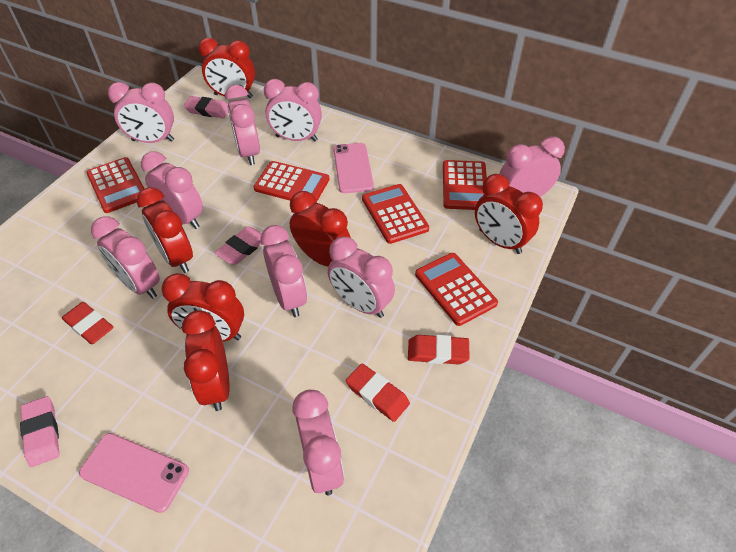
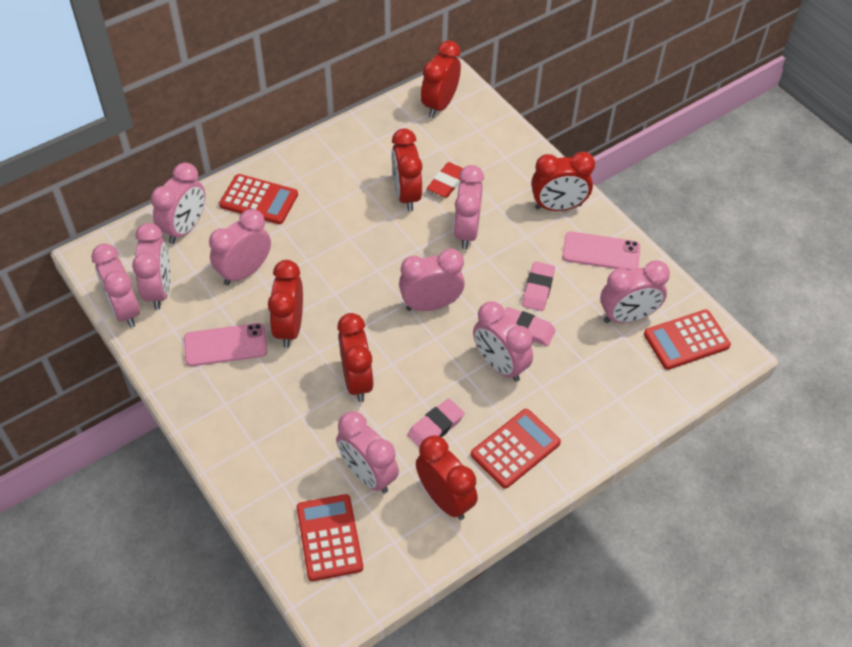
red calculator: 5 -> 4
red eraser: 3 -> 1

